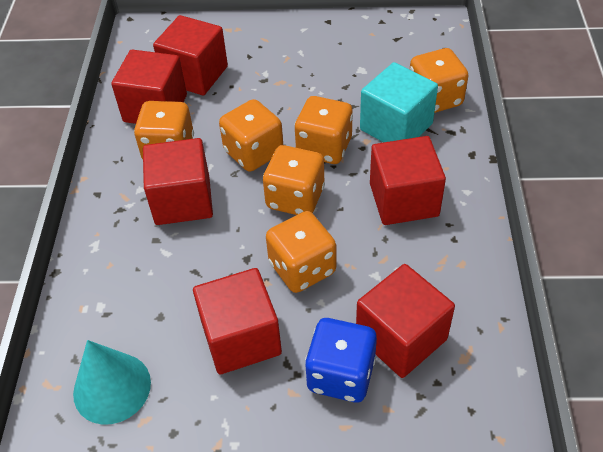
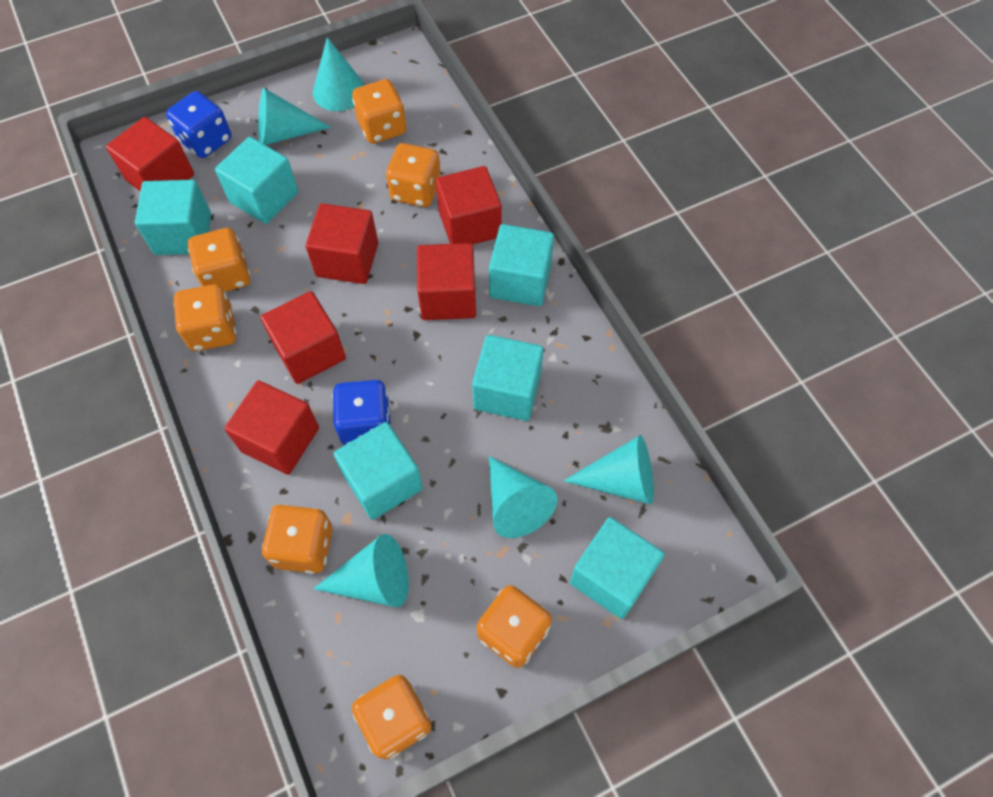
blue dice: 1 -> 2
orange dice: 6 -> 7
turquoise cone: 1 -> 5
turquoise cube: 1 -> 6

